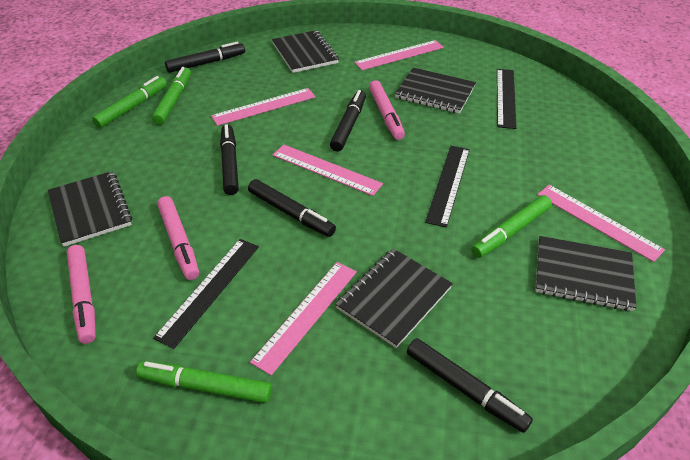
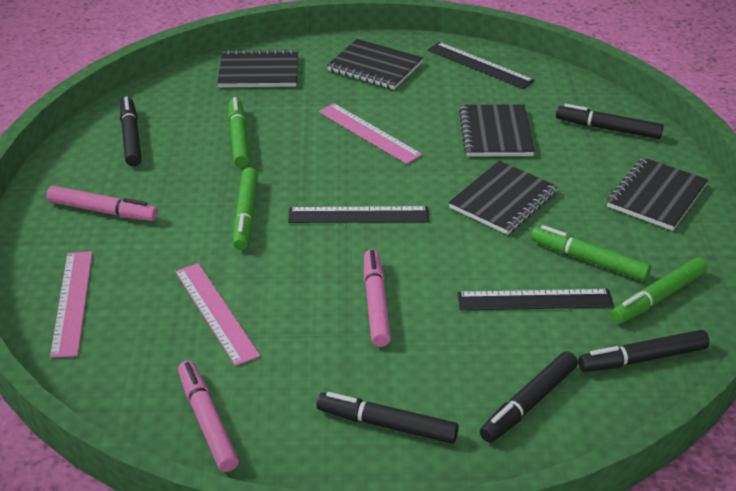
pink ruler: 5 -> 3

